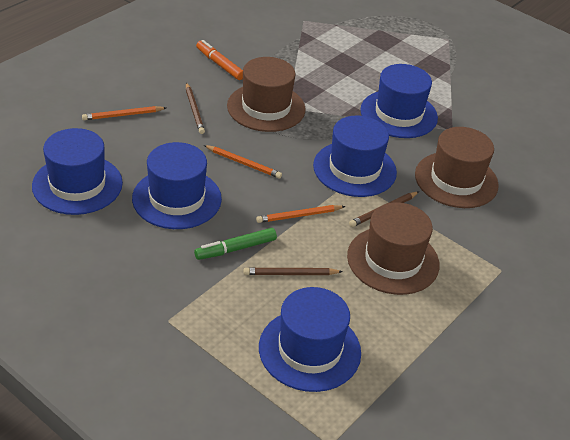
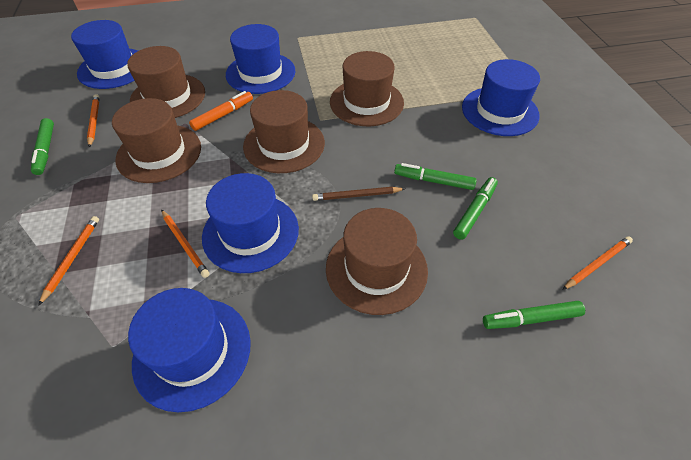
brown hat: 3 -> 5
brown pencil: 3 -> 1
green marker: 1 -> 4
orange pencil: 3 -> 4

